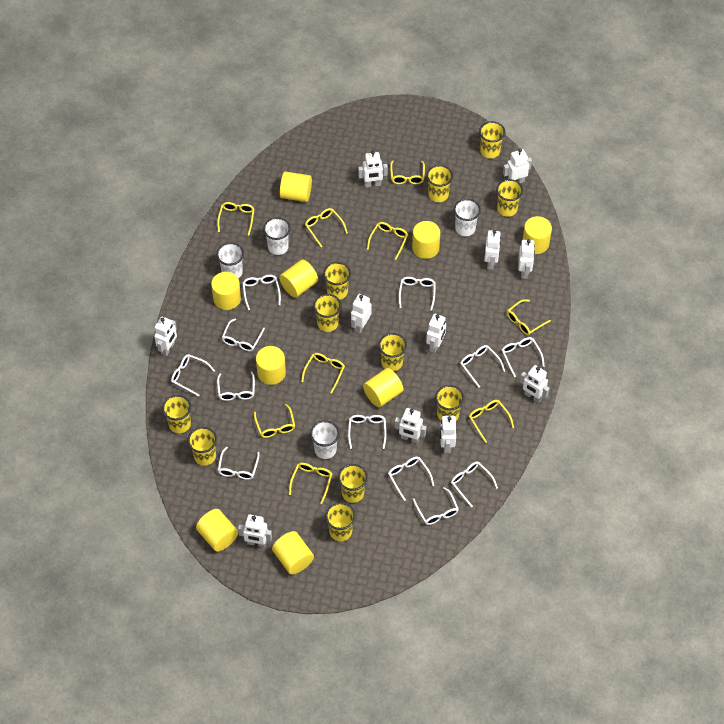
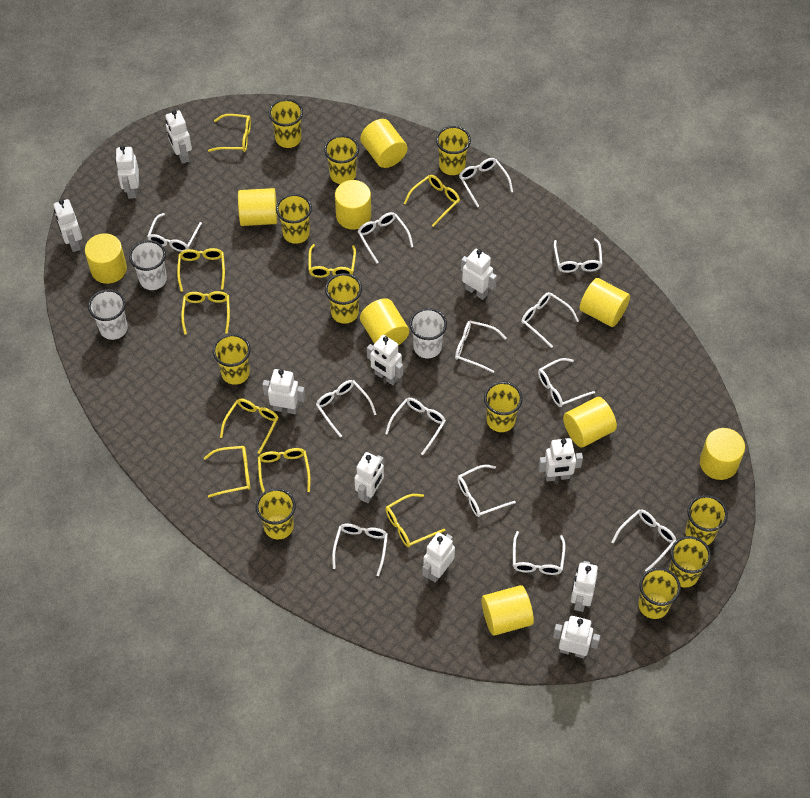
white cup: 4 -> 3
white glasses: 12 -> 13

